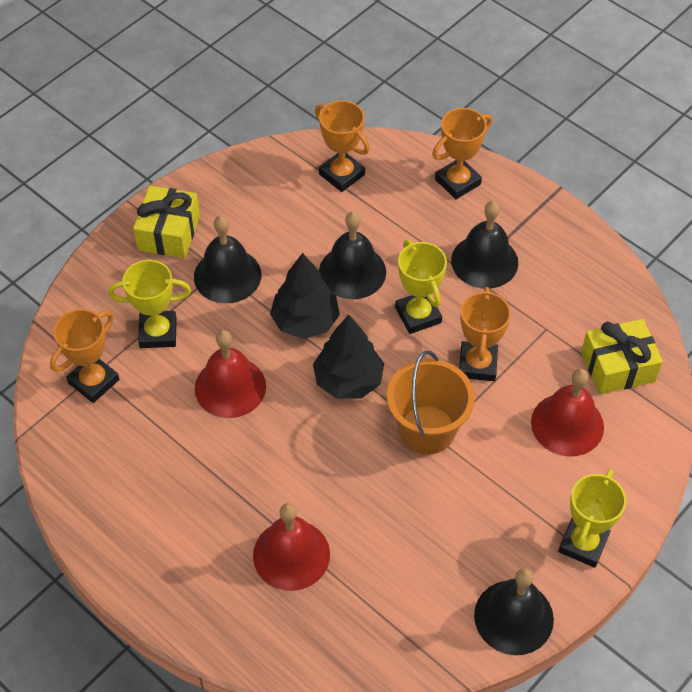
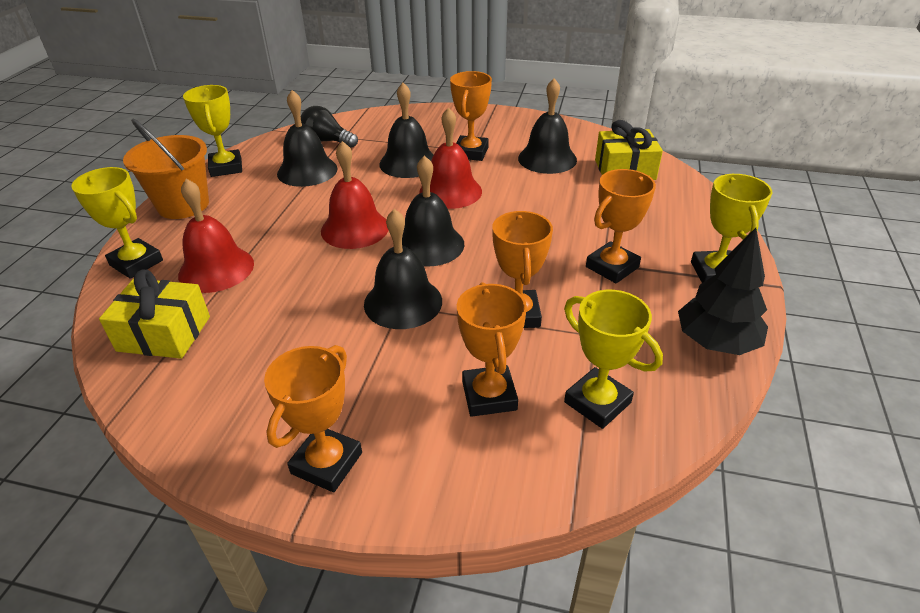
black bell: 4 -> 5
black light bulb: 0 -> 1
black tree: 2 -> 1
orange trophy: 4 -> 5
yellow trophy: 3 -> 4

